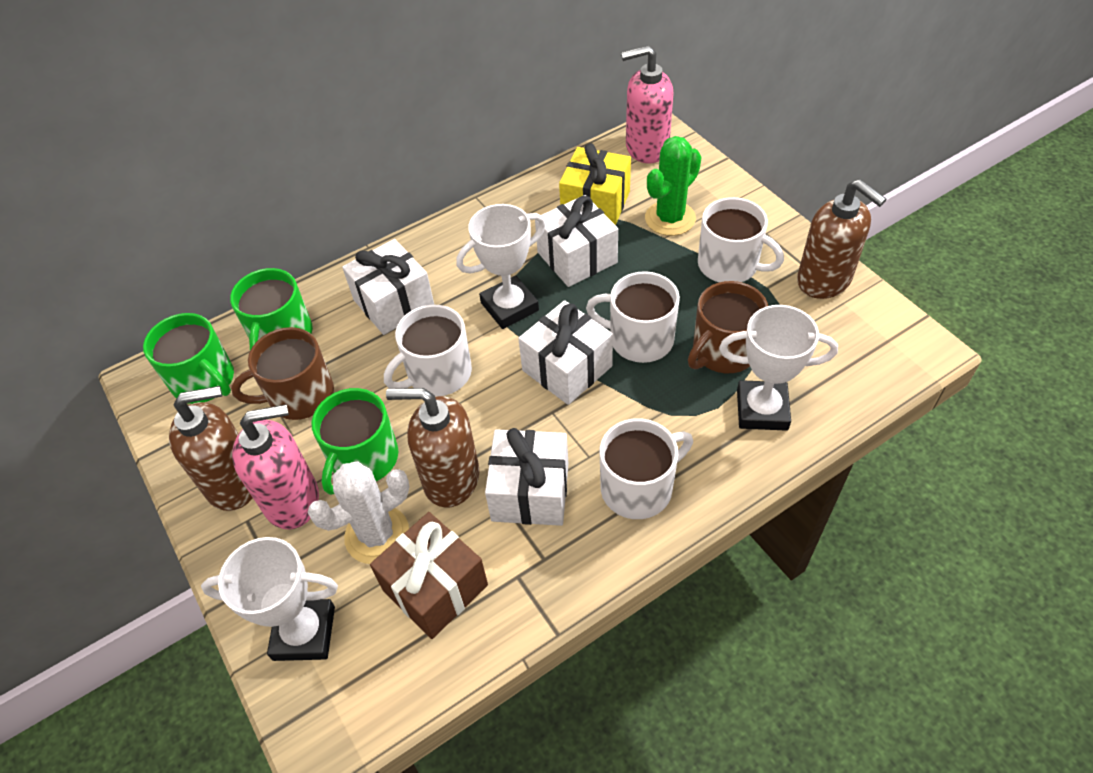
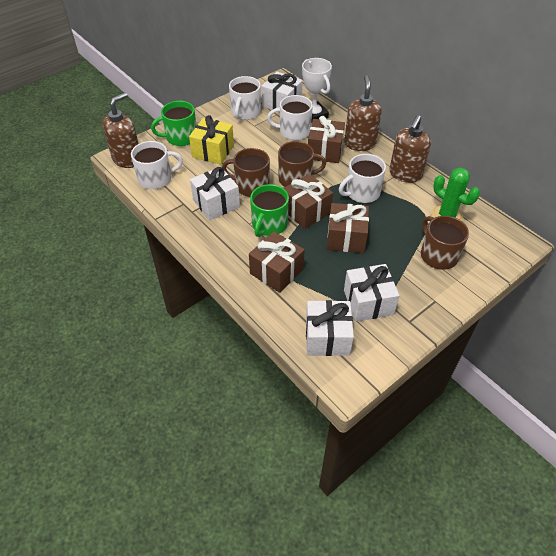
brown gift: 1 -> 4
brown mug: 2 -> 3
green mug: 3 -> 2
pink soap dispenser: 2 -> 0
white cactus: 1 -> 0
white trophy: 3 -> 1

